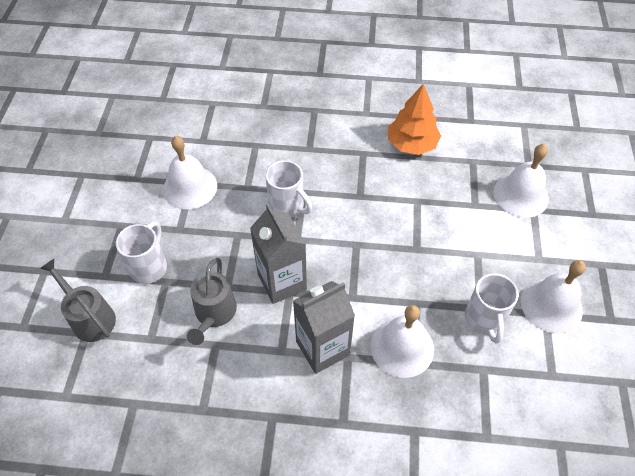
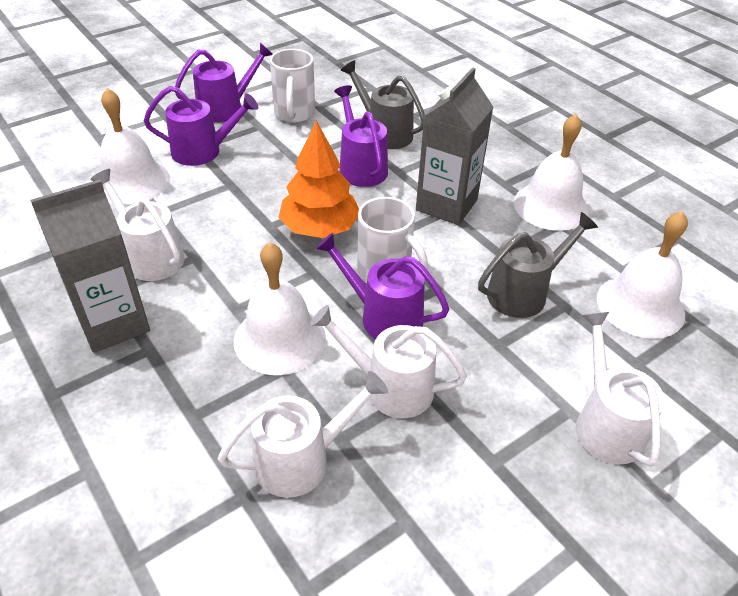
purple watering can: 0 -> 4
white mug: 3 -> 2
white watering can: 0 -> 4

